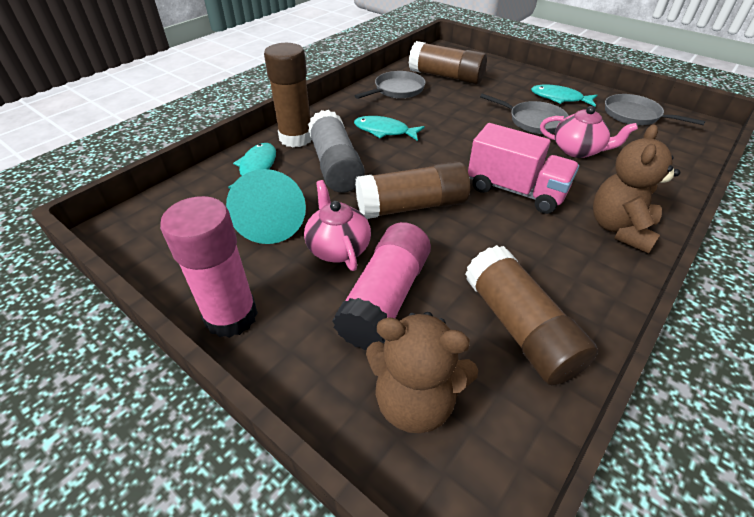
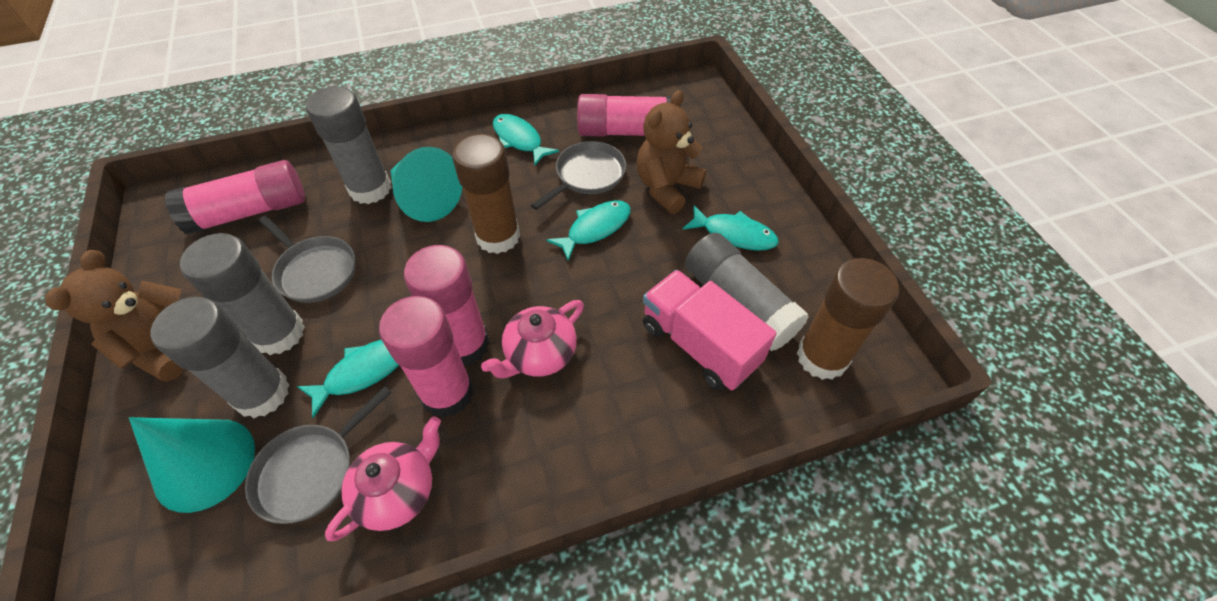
brown glue stick: 4 -> 2
grey glue stick: 1 -> 4
pink glue stick: 2 -> 4
turquoise cone: 1 -> 2
turquoise fish: 3 -> 4

